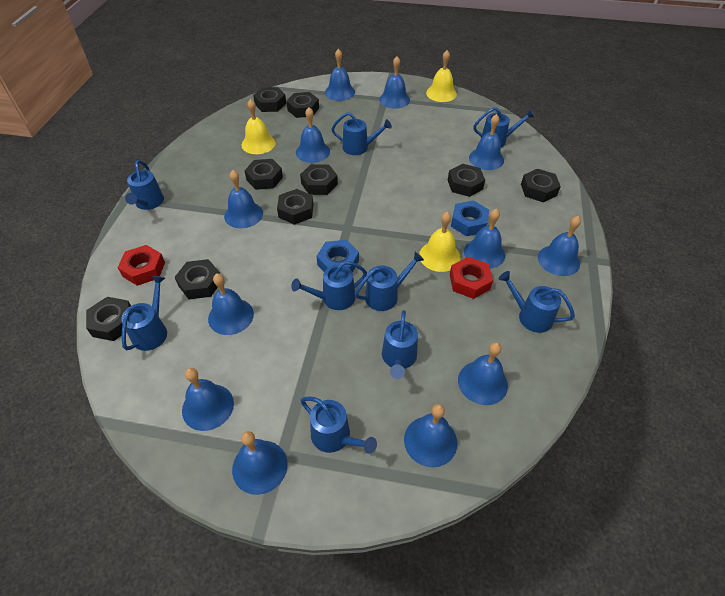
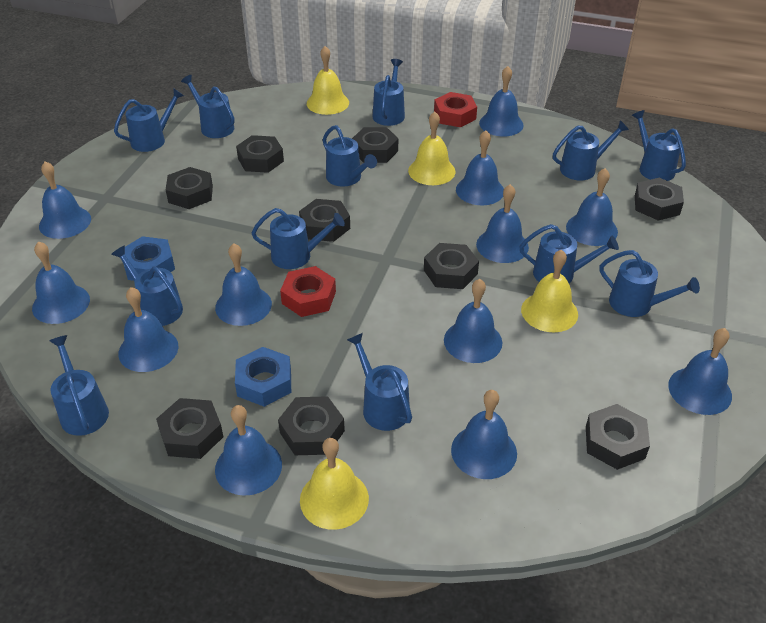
blue watering can: 9 -> 12
yellow bell: 3 -> 4

